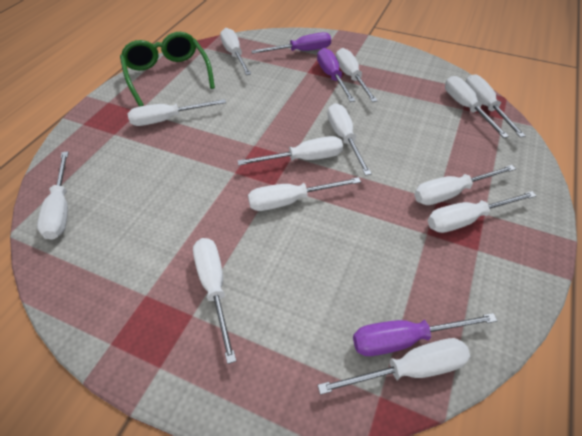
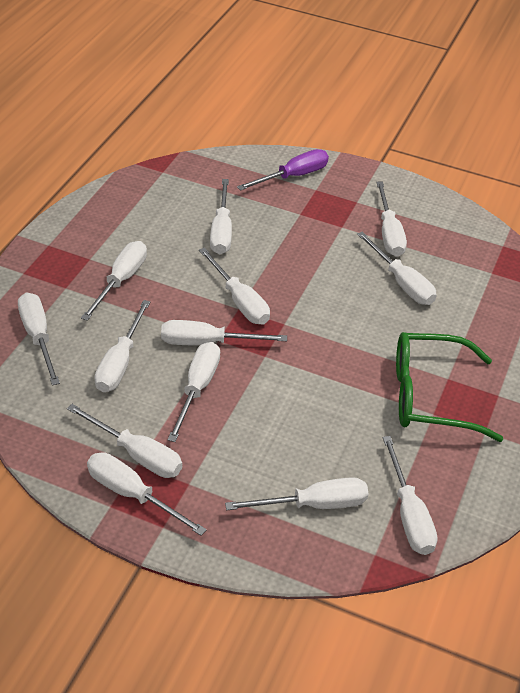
purple screwdriver: 3 -> 1

